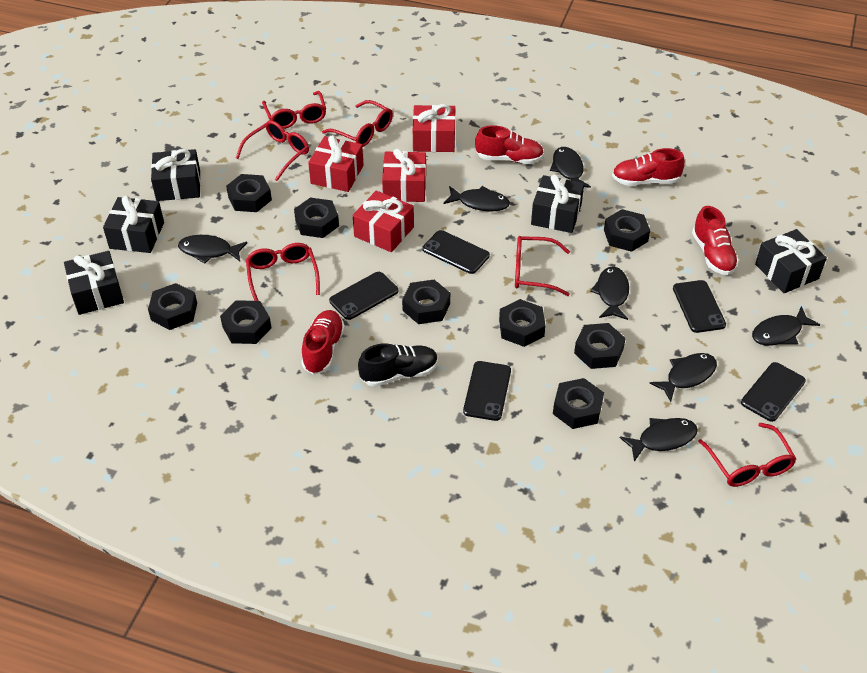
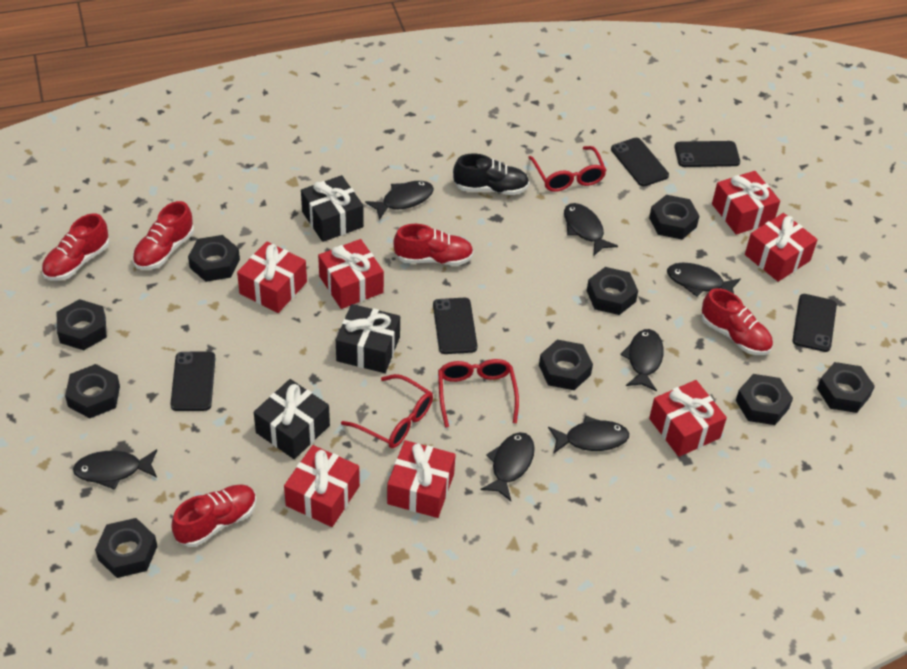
black gift: 5 -> 3
red gift: 4 -> 7
red glasses: 6 -> 3
red shoe: 4 -> 5

